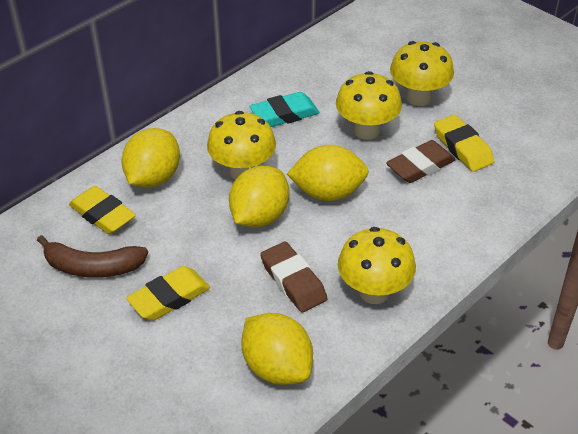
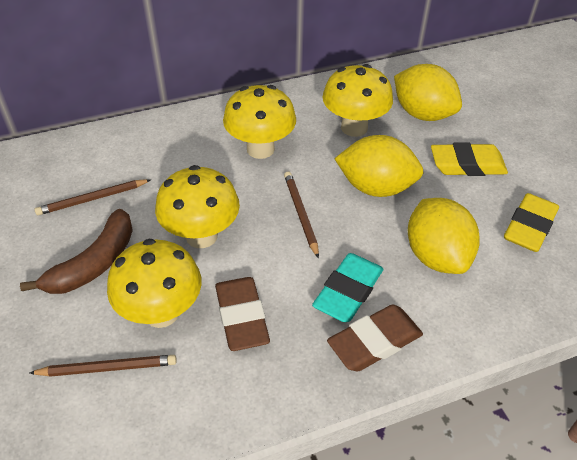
brown pencil: 0 -> 3
yellow eraser: 3 -> 2
yellow lemon: 4 -> 3

